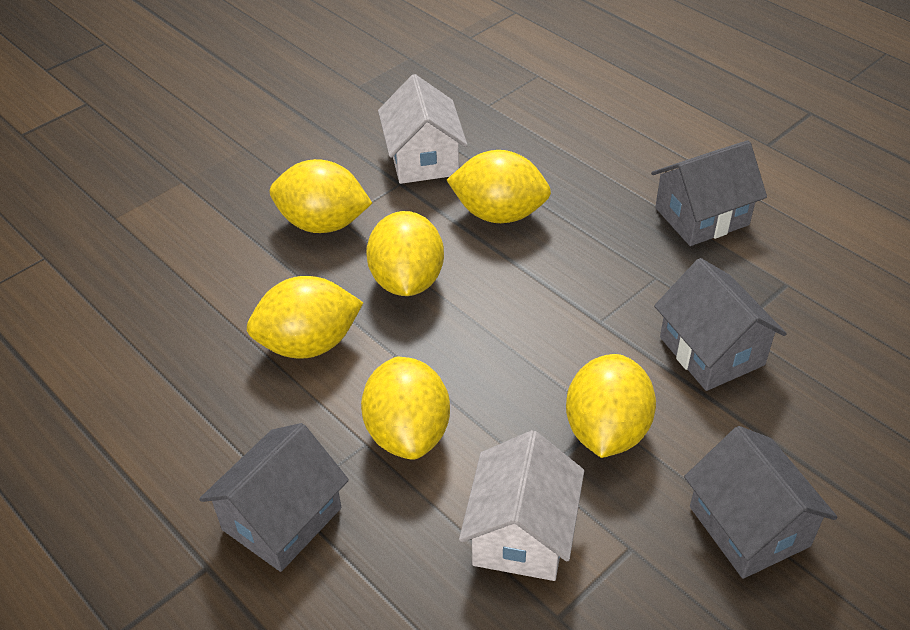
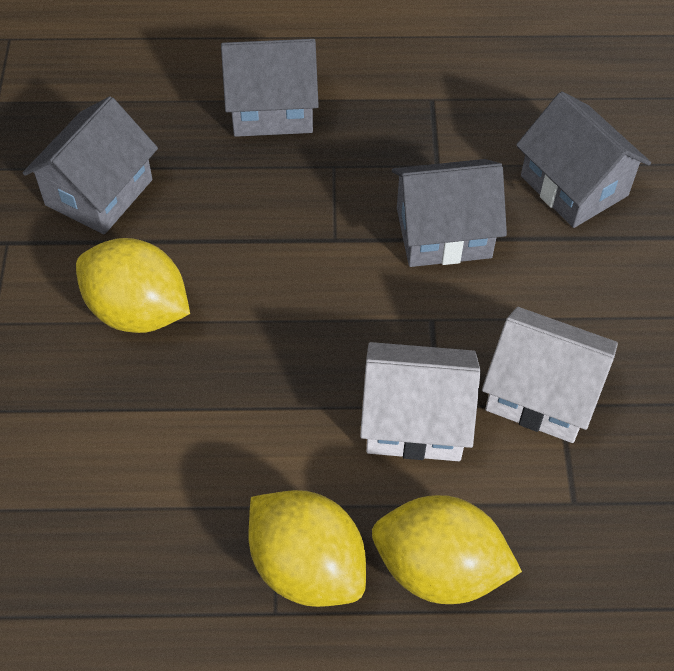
yellow lemon: 6 -> 3

